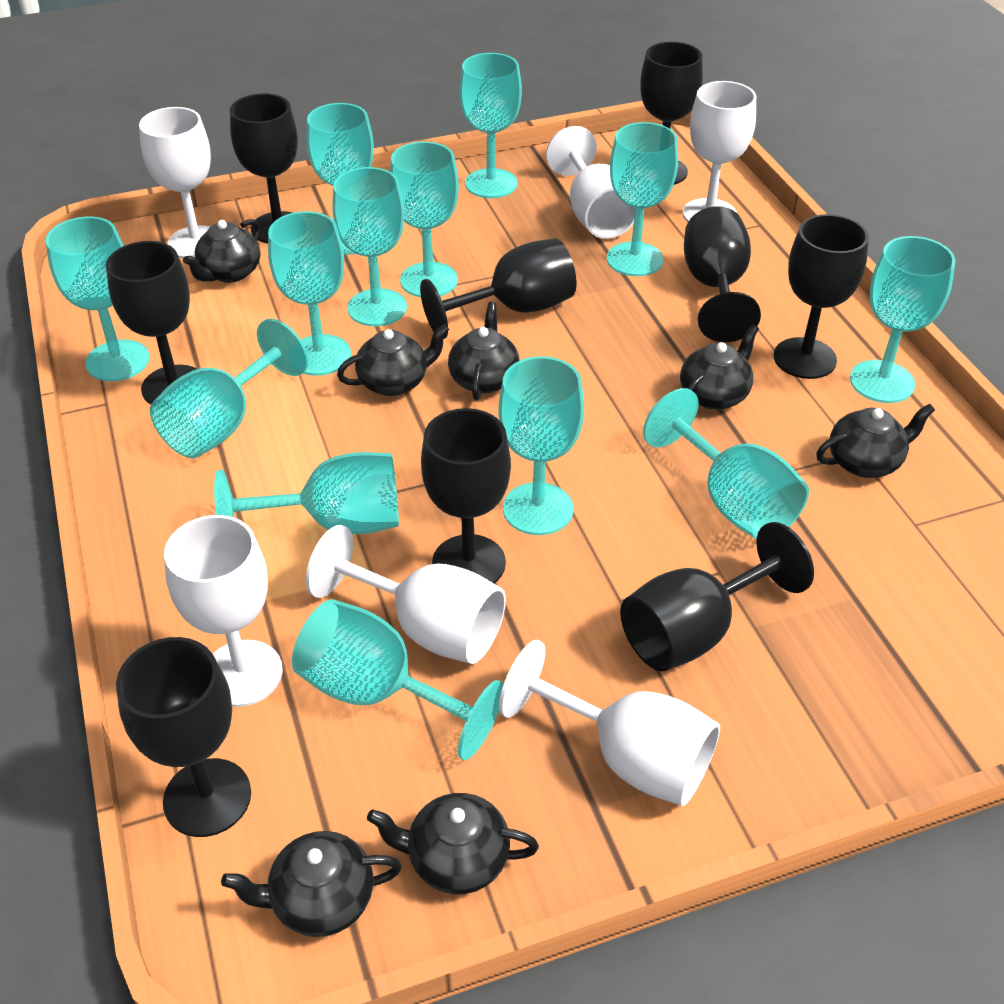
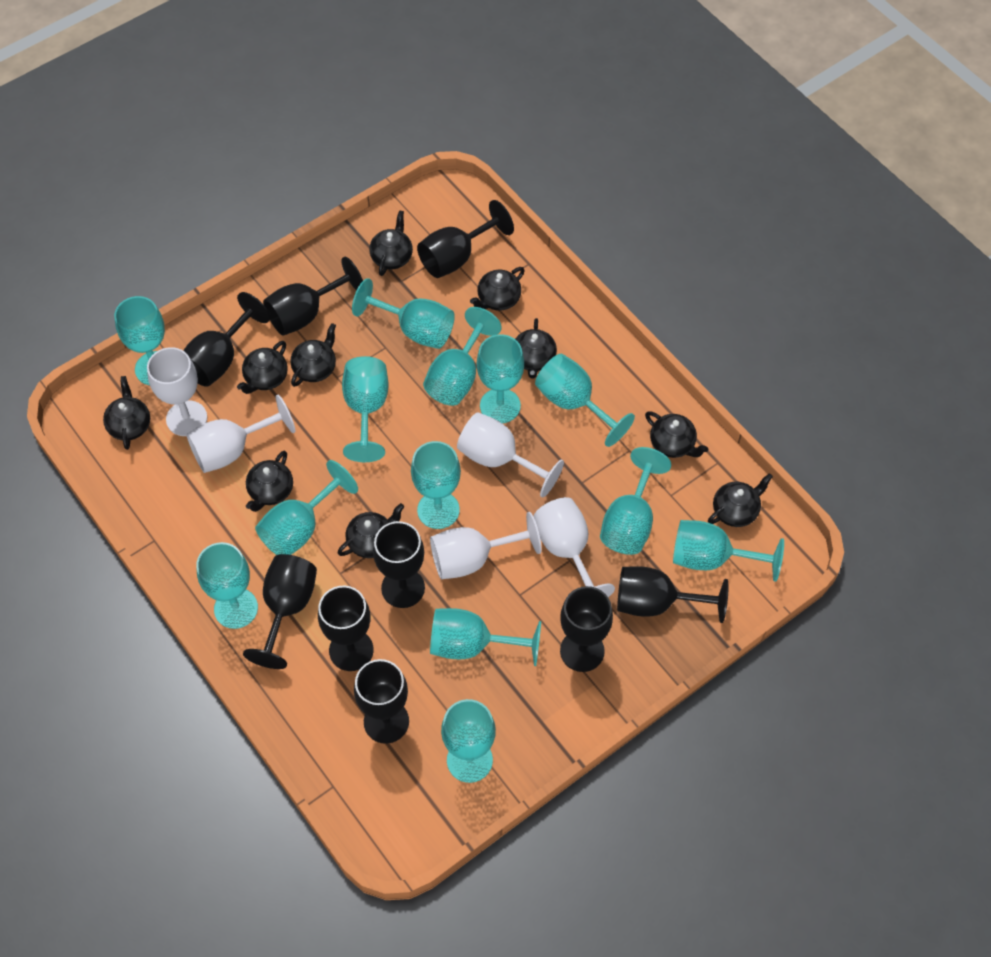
black teapot: 7 -> 10
white goblet: 6 -> 5

